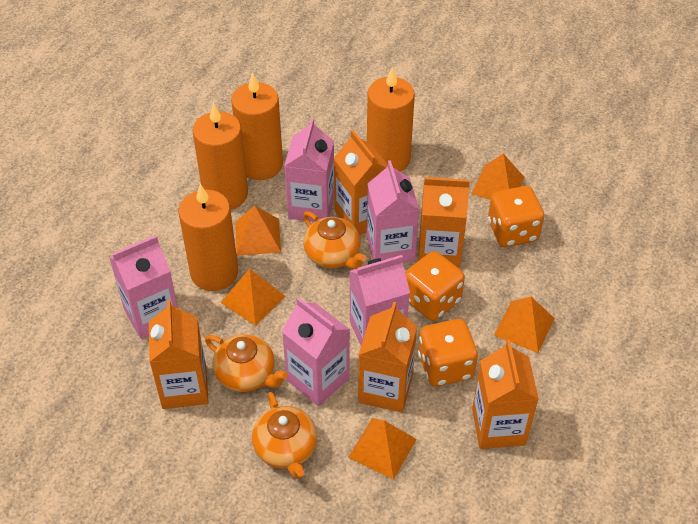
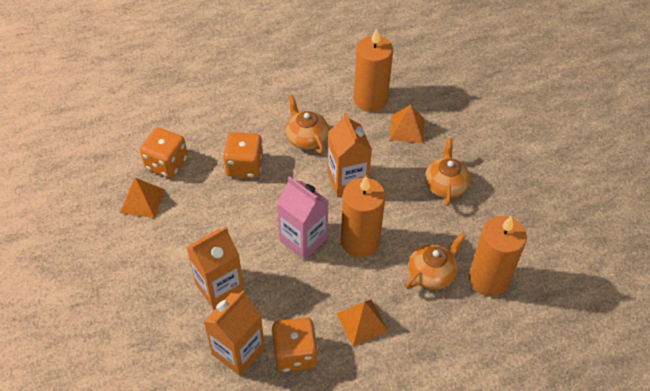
orange candle: 4 -> 3
orange carton: 5 -> 3
orange pyramid: 5 -> 3
pink carton: 5 -> 1

